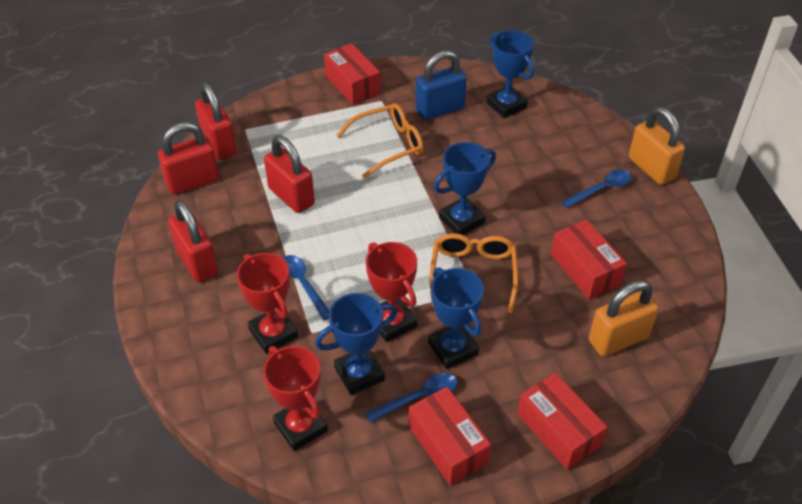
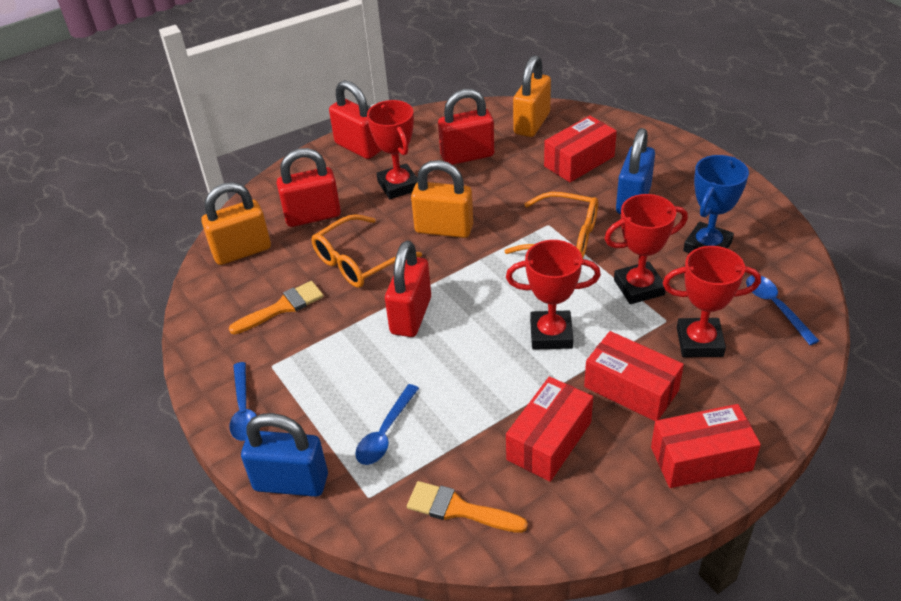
blue padlock: 1 -> 2
blue trophy: 4 -> 1
orange brush: 0 -> 2
orange padlock: 2 -> 3
red trophy: 3 -> 4

